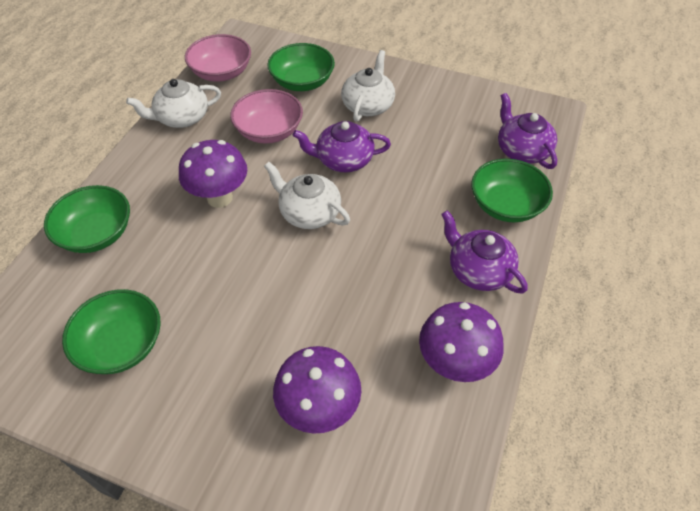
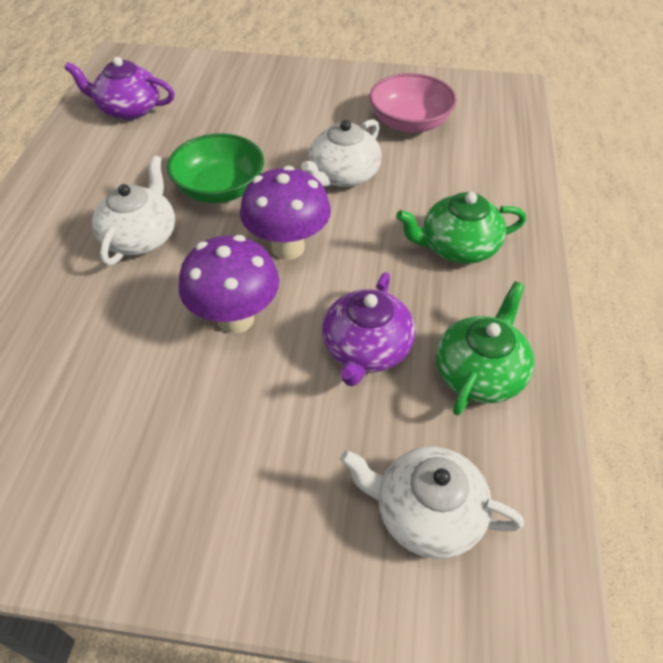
green bowl: 4 -> 1
green teapot: 0 -> 2
pink bowl: 2 -> 1
purple mushroom: 3 -> 2
purple teapot: 3 -> 2

